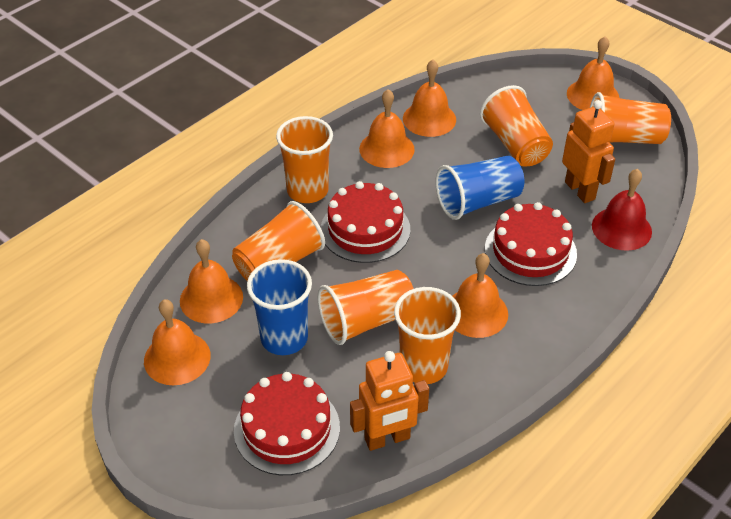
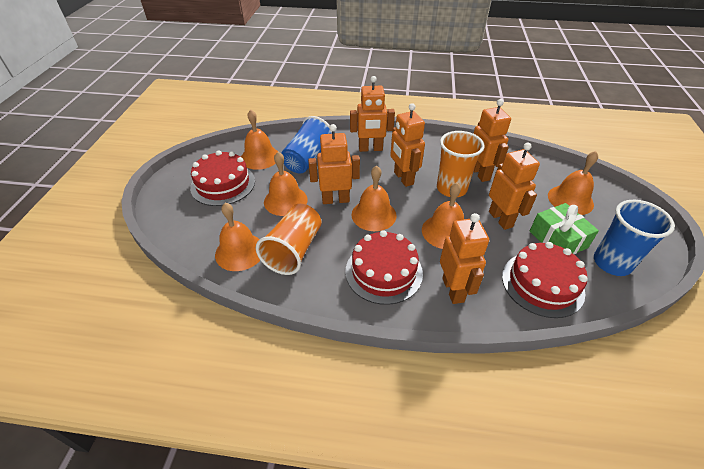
green gift: 0 -> 1
orange cup: 6 -> 2
orange robot: 2 -> 6
red bell: 1 -> 0

